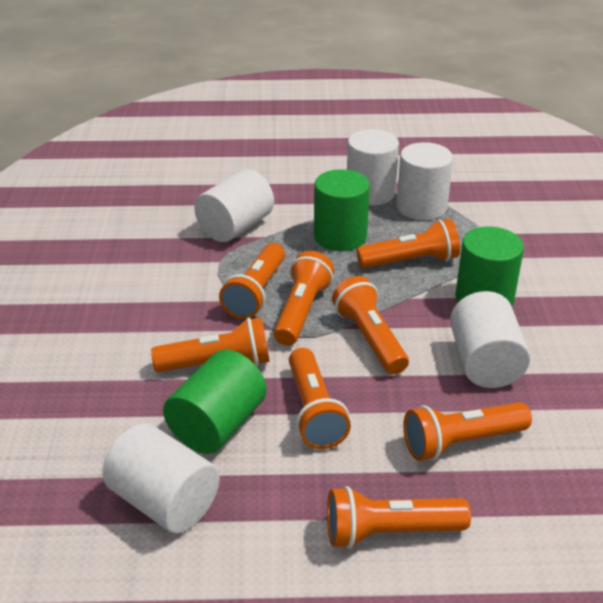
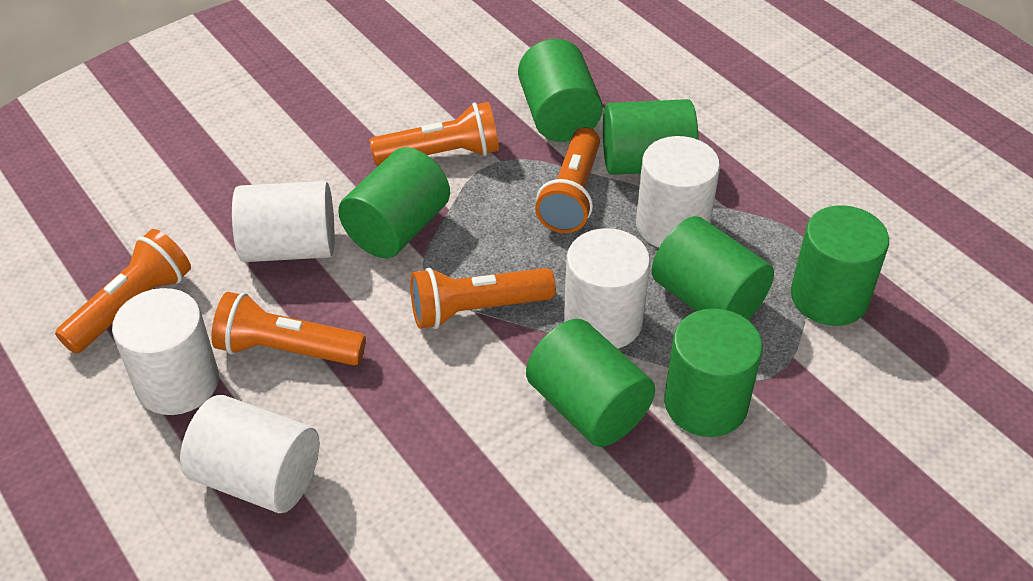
green cylinder: 3 -> 7
orange flashlight: 8 -> 5

